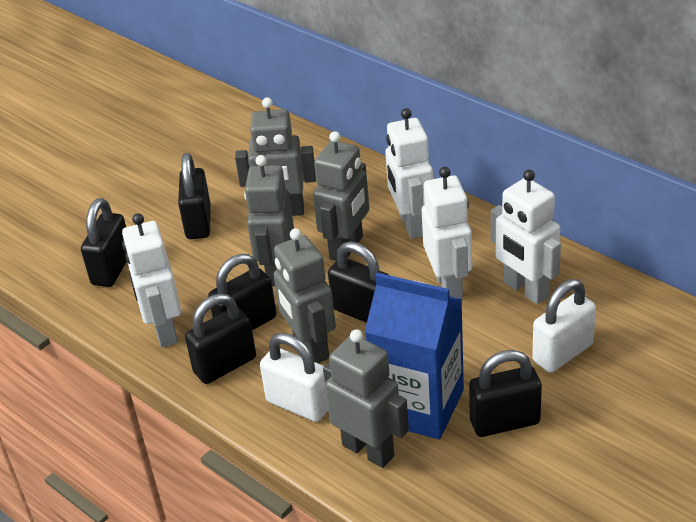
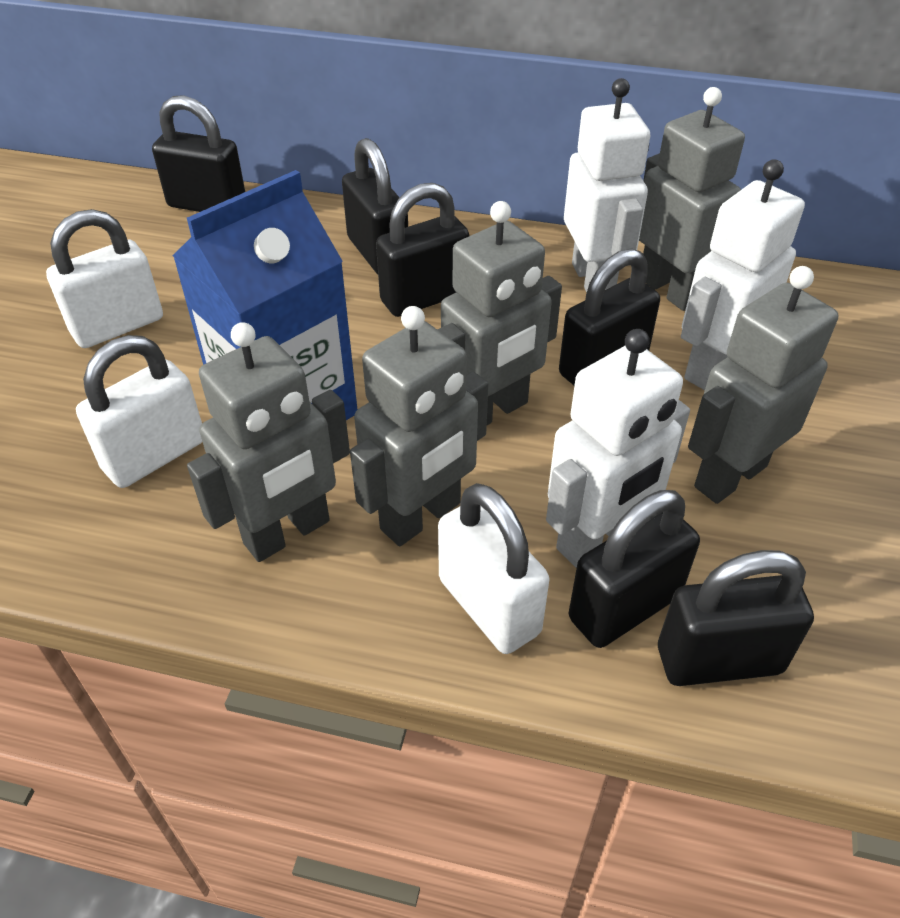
white padlock: 2 -> 3
white robot: 4 -> 3

